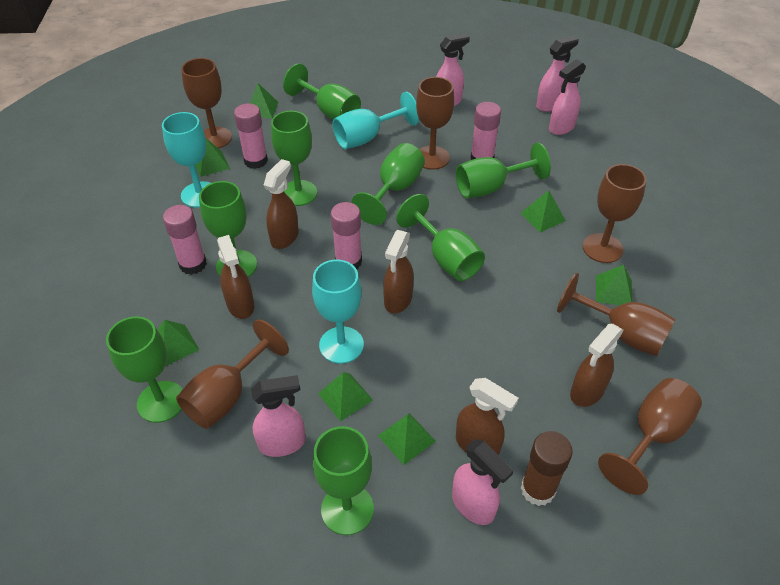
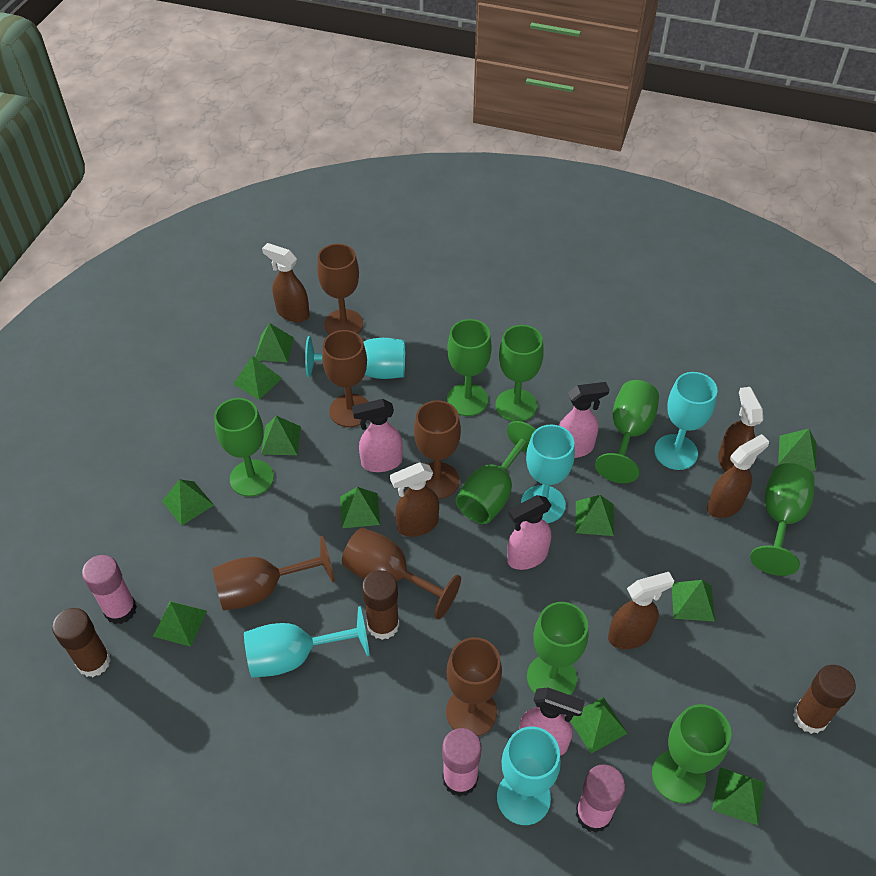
brown glue stick: 1 -> 3
green pyramid: 7 -> 11
pink glue stick: 4 -> 3
pink spray bottle: 5 -> 4
turquoise goblet: 3 -> 5

